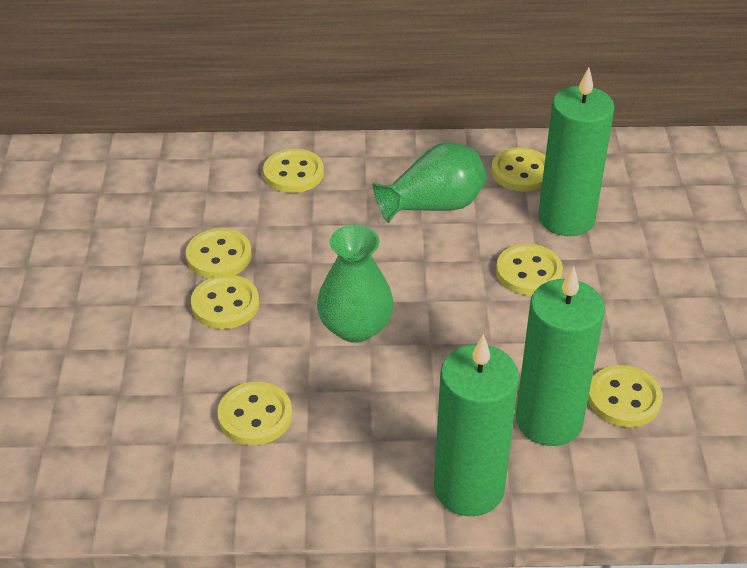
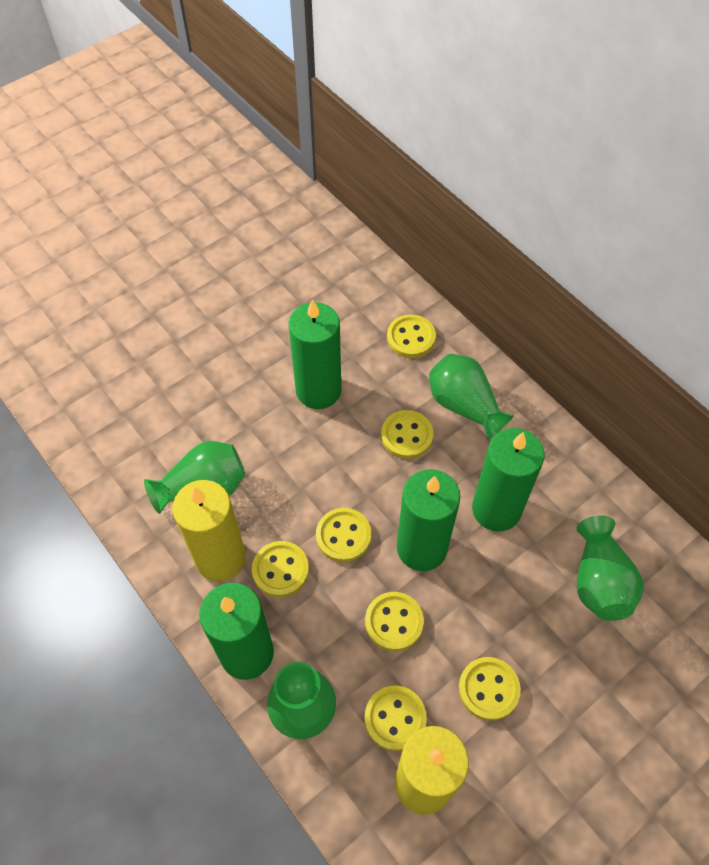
green candle: 3 -> 4
green vase: 2 -> 4
yellow candle: 0 -> 2

